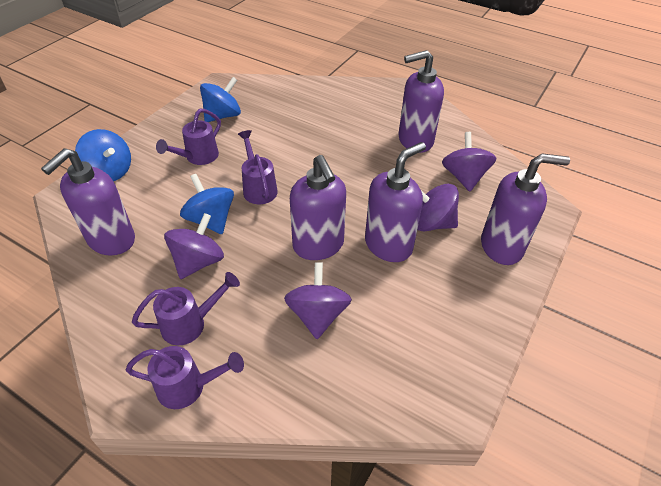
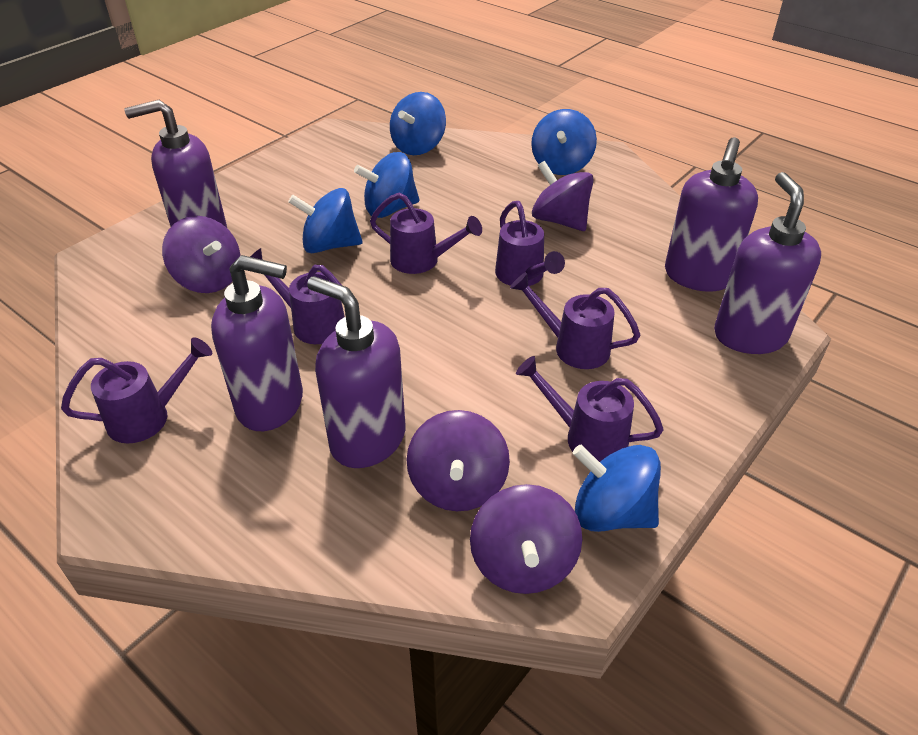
blue spinning top: 3 -> 5
purple watering can: 4 -> 6

